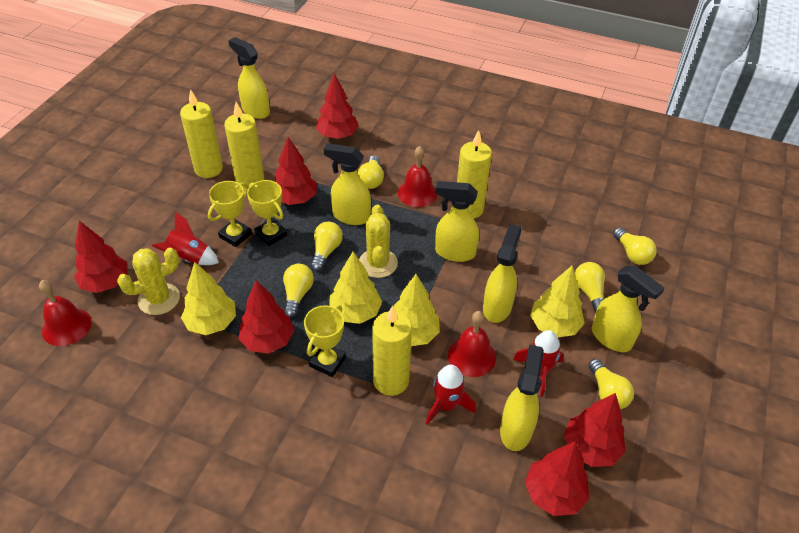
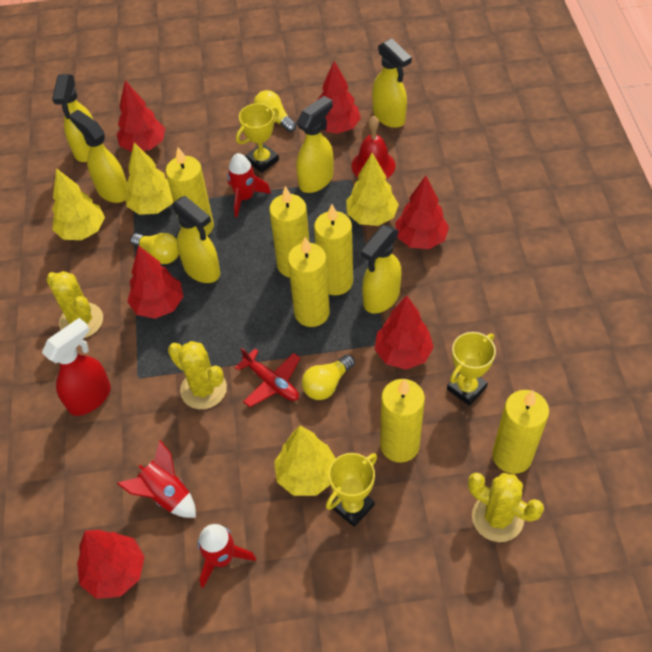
red bell: 3 -> 1
red plane: 0 -> 1
red spray bottle: 0 -> 1
yellow cactus: 2 -> 3
yellow candle: 4 -> 6
yellow light bulb: 6 -> 3

